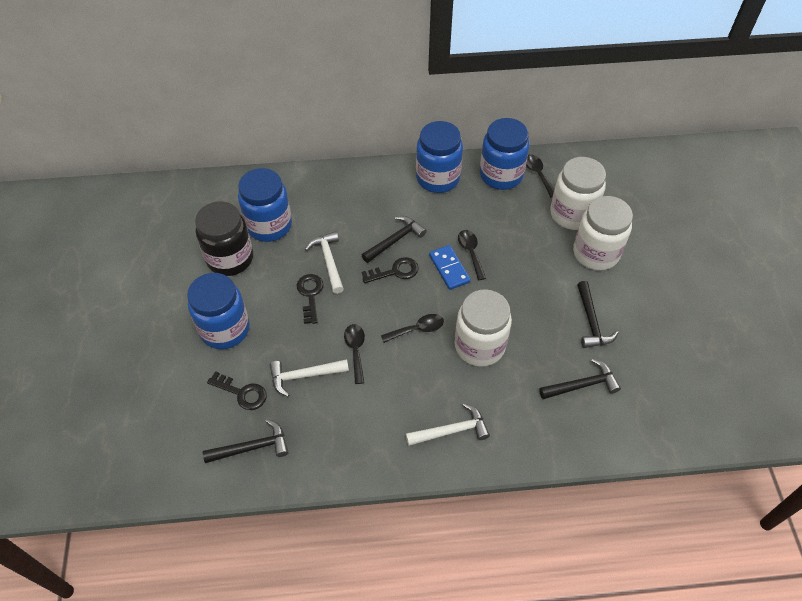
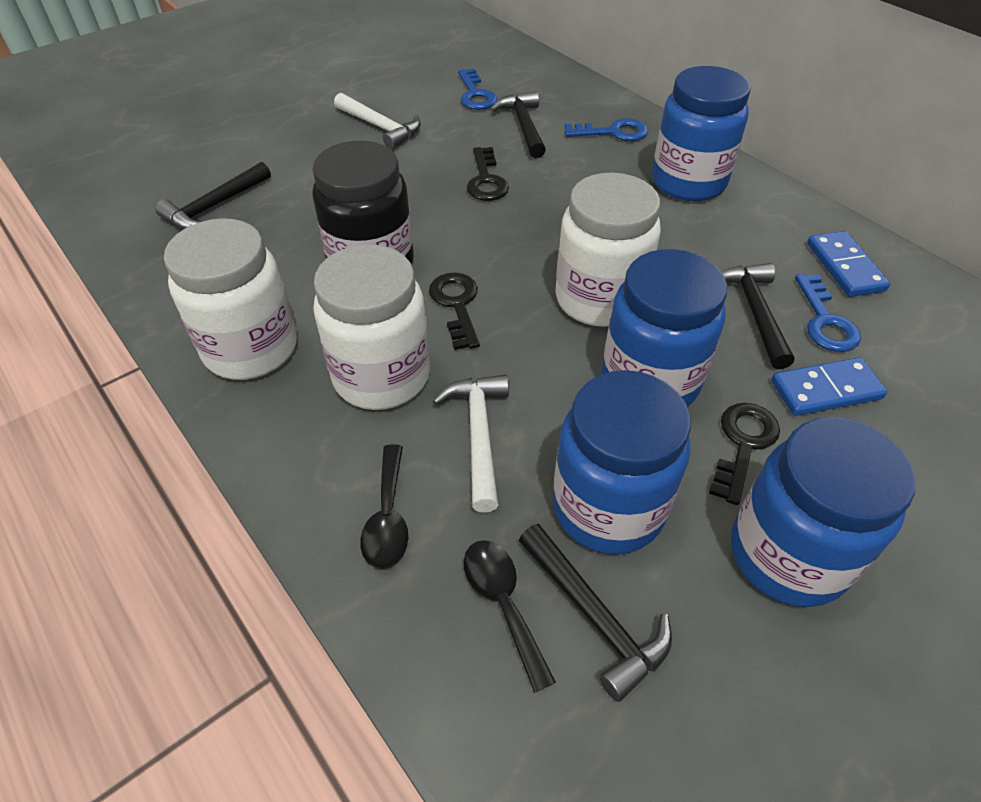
black spoon: 4 -> 2
blue domino: 1 -> 2
blue key: 0 -> 3
white hammer: 3 -> 2

